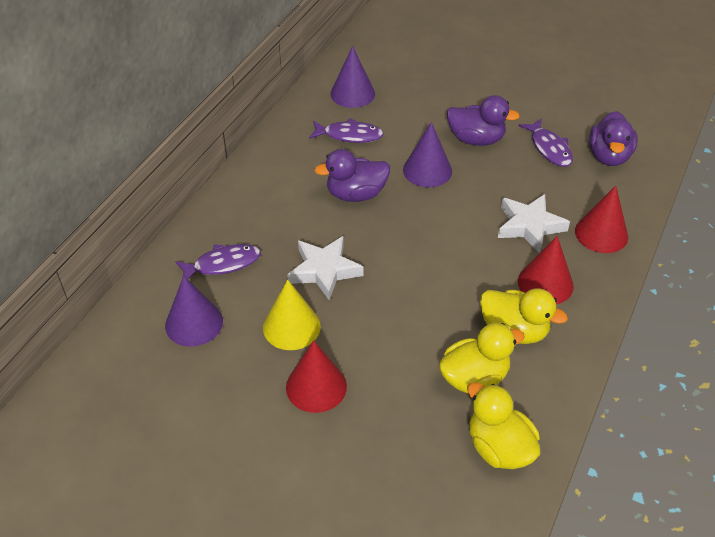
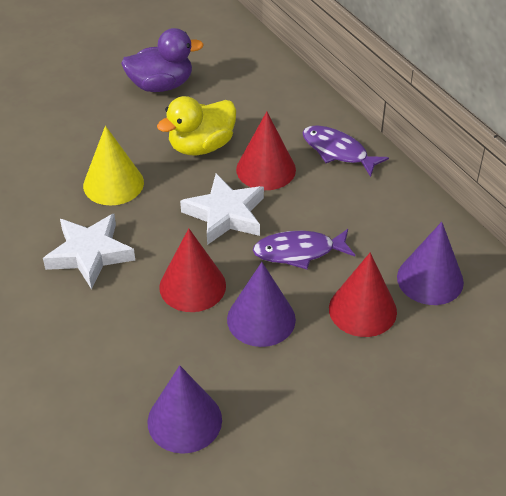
purple duck: 3 -> 1
purple fish: 3 -> 2
yellow duck: 3 -> 1

